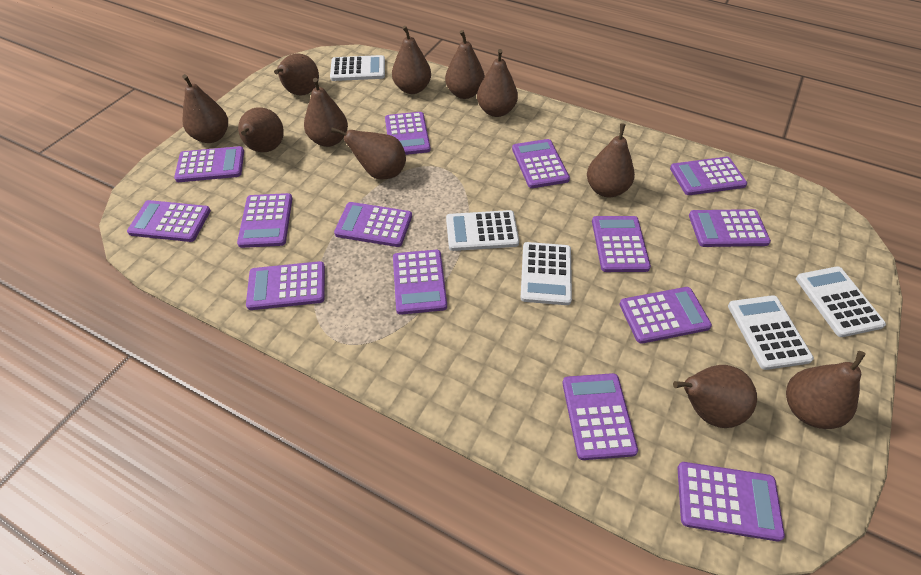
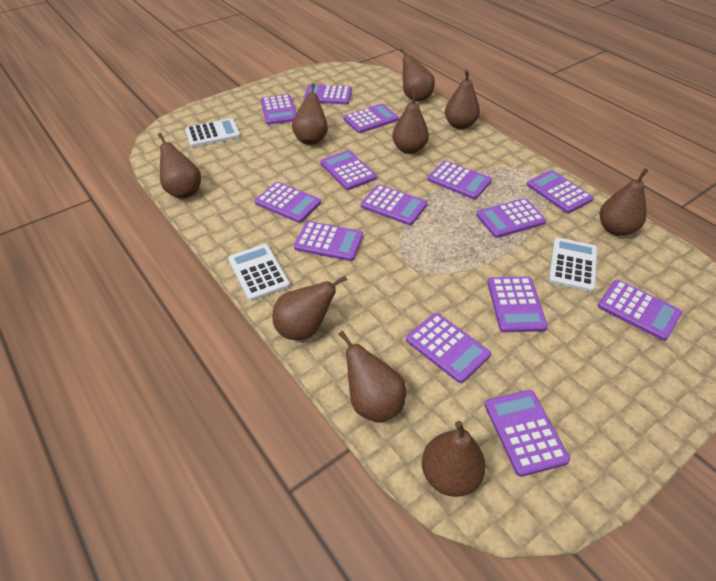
brown pear: 11 -> 9
white calculator: 5 -> 3

